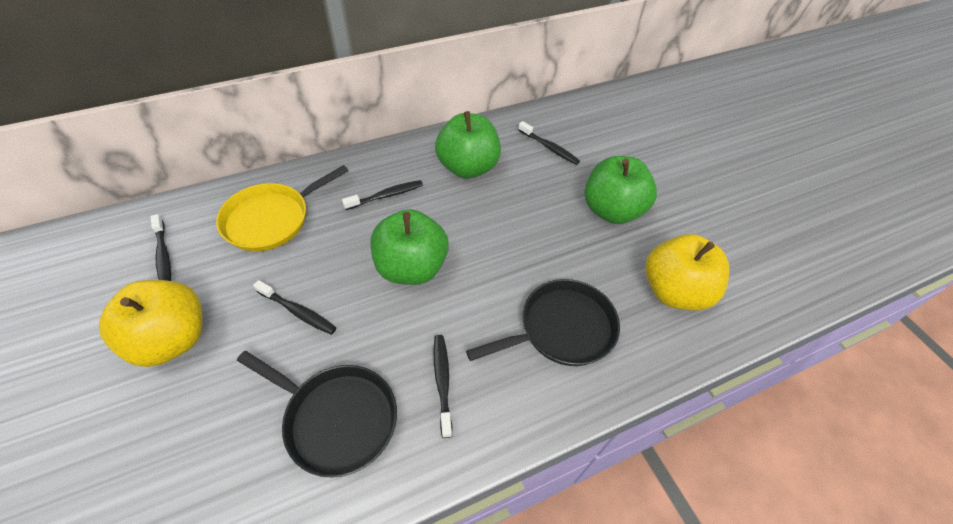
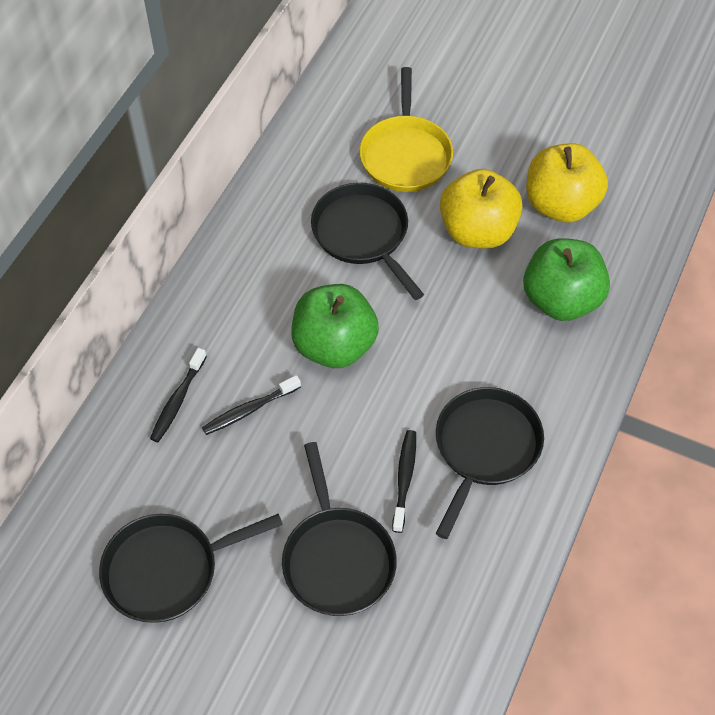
black pan: 2 -> 4
black toothbrush: 5 -> 3
green apple: 3 -> 2

